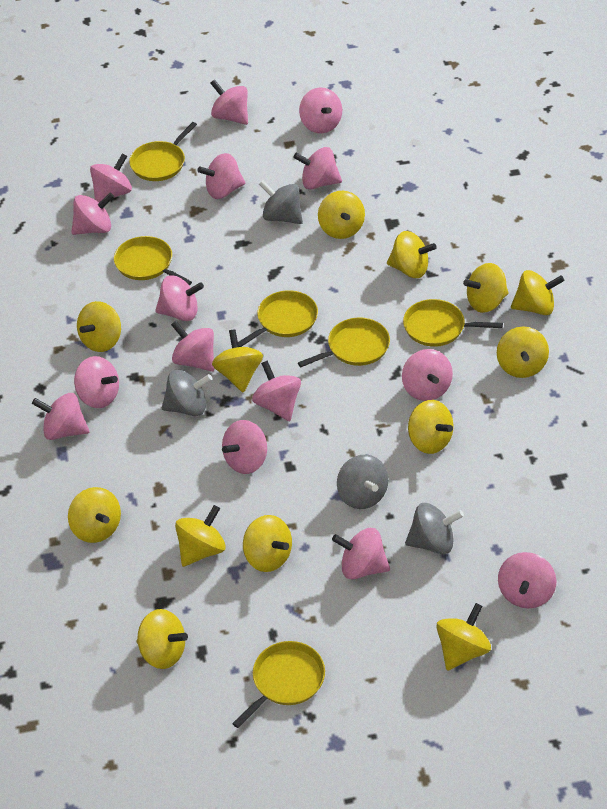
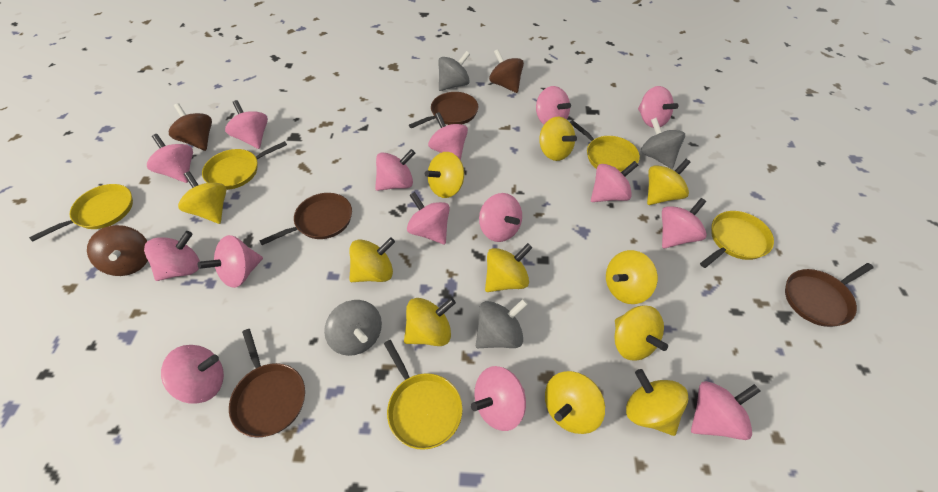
brown pan: 0 -> 4
brown spinning top: 0 -> 3
yellow pan: 6 -> 5
yellow spinning top: 13 -> 11

